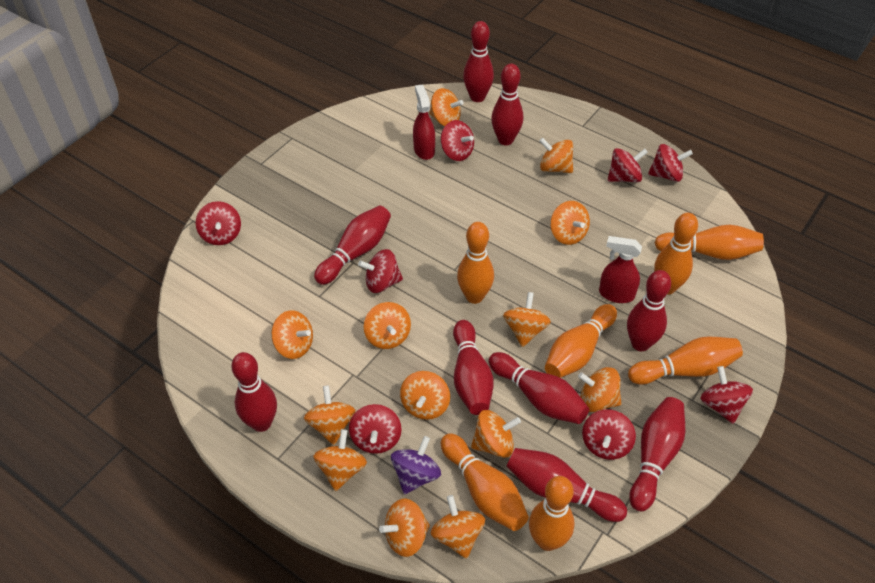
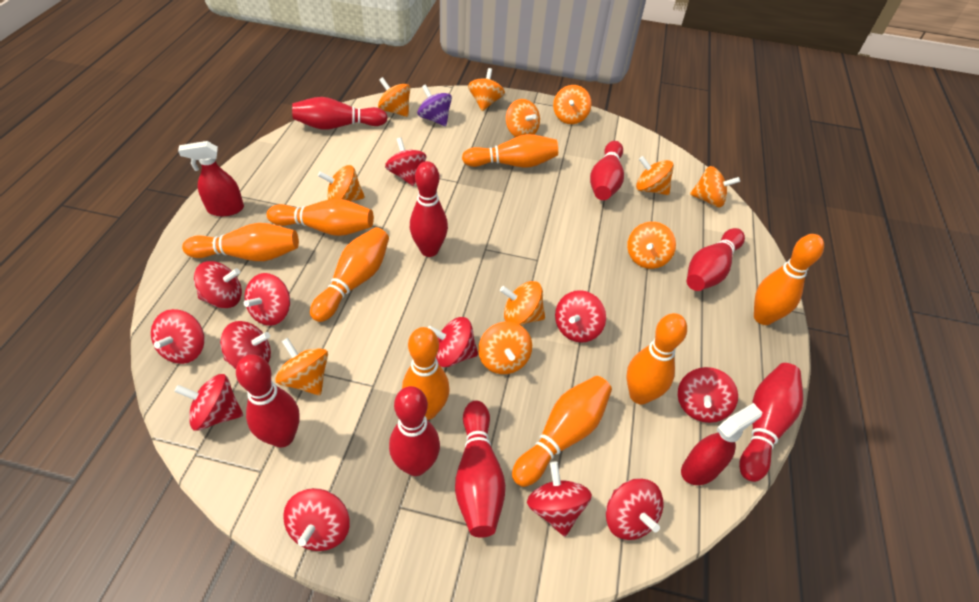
orange bowling pin: 7 -> 8
orange spinning top: 13 -> 11
red bowling pin: 9 -> 8
red spinning top: 8 -> 12

